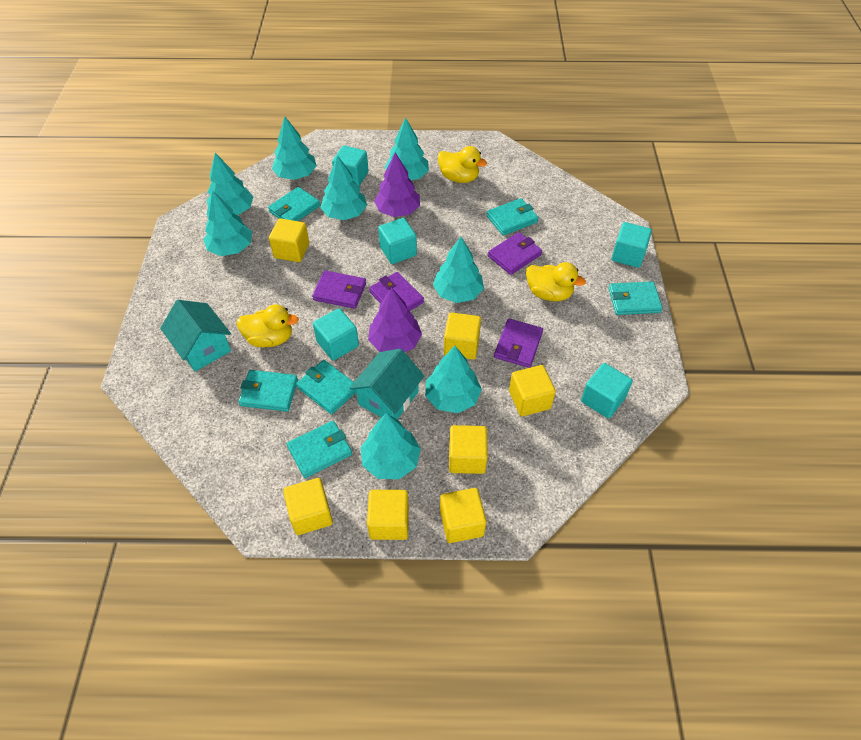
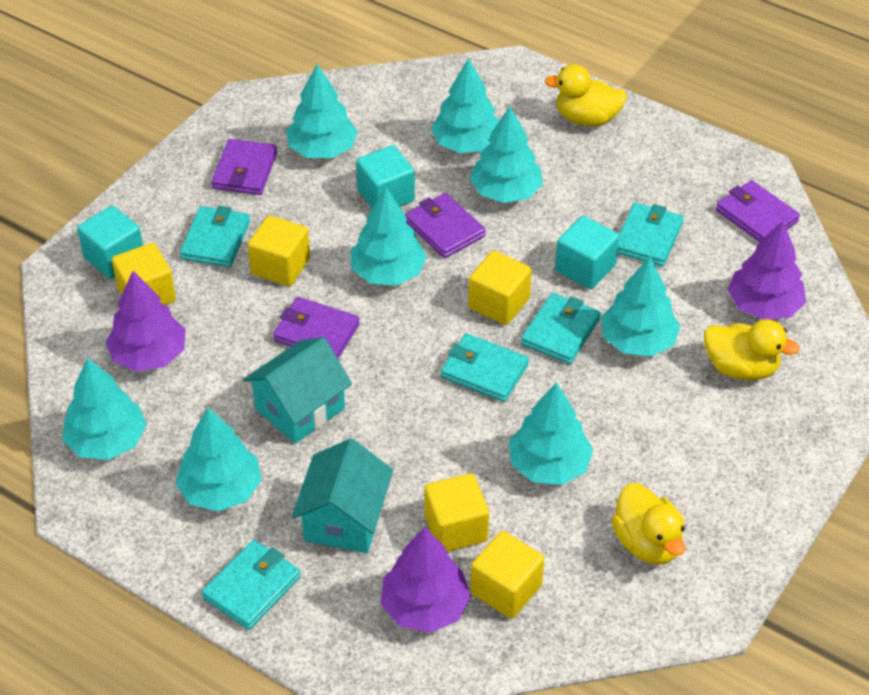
purple tree: 2 -> 3
turquoise cube: 5 -> 3
turquoise wallet: 6 -> 5
yellow cube: 7 -> 5

